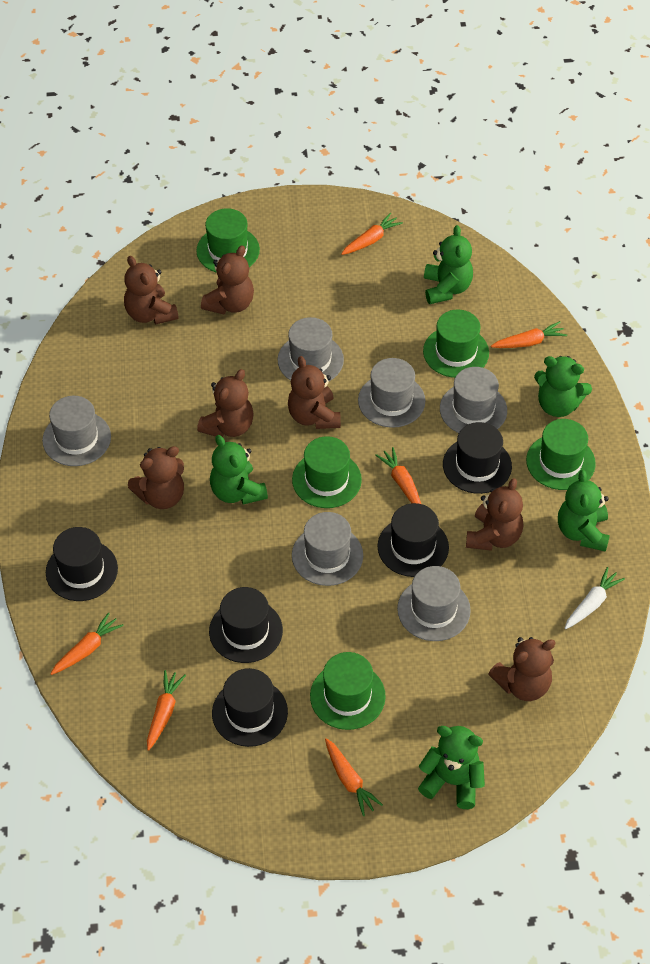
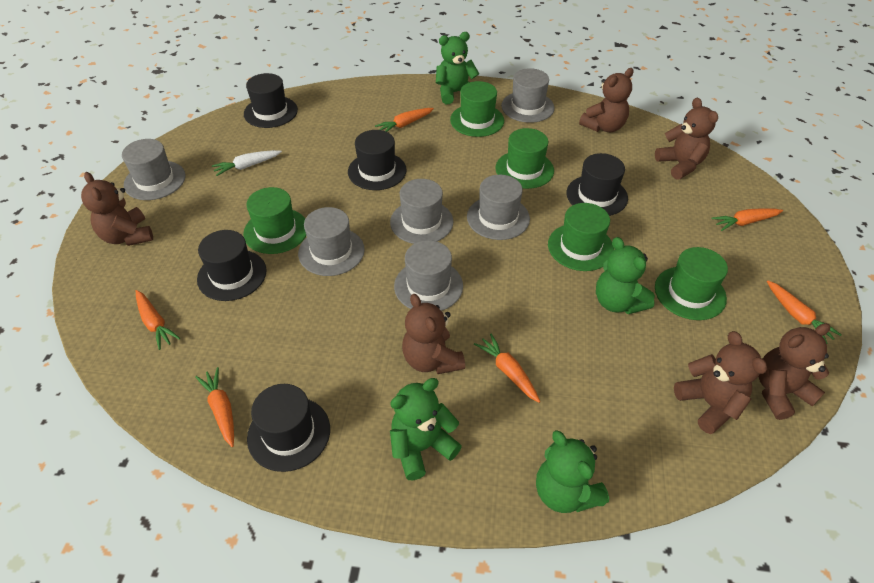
brown teddy bear: 7 -> 6
green teddy bear: 5 -> 4

